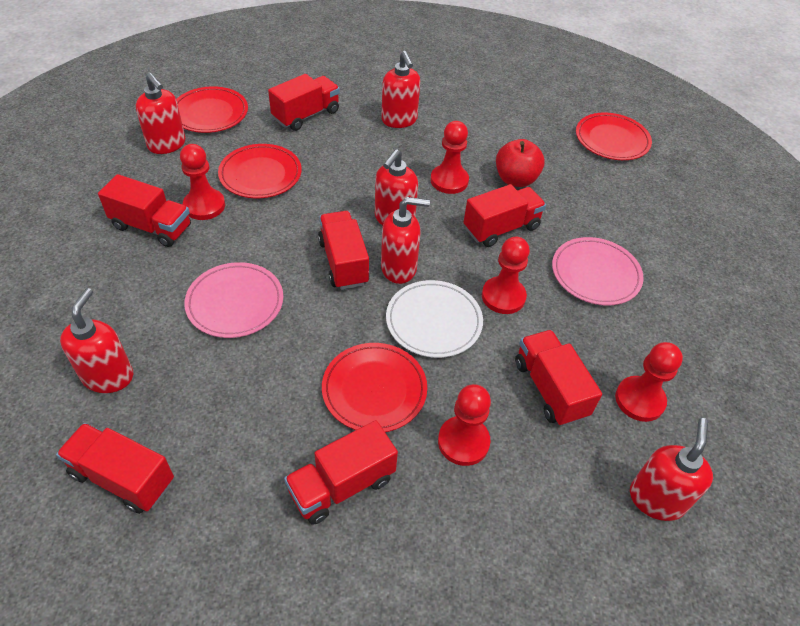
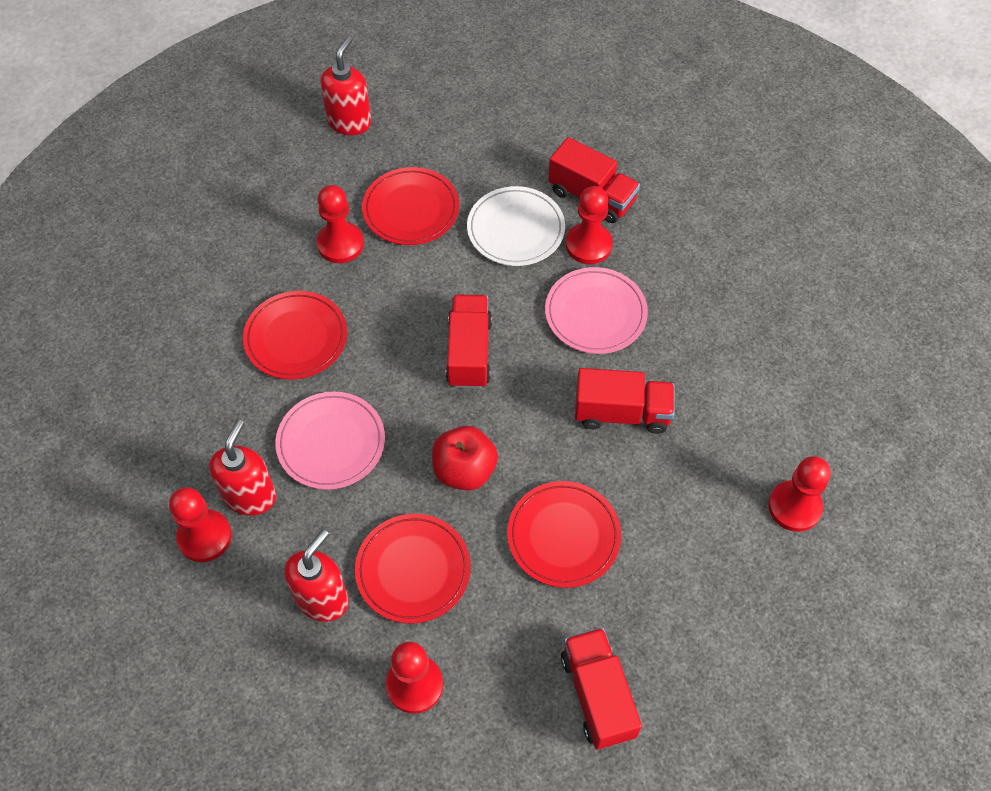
red soap dispenser: 6 -> 3
red truck: 7 -> 4

